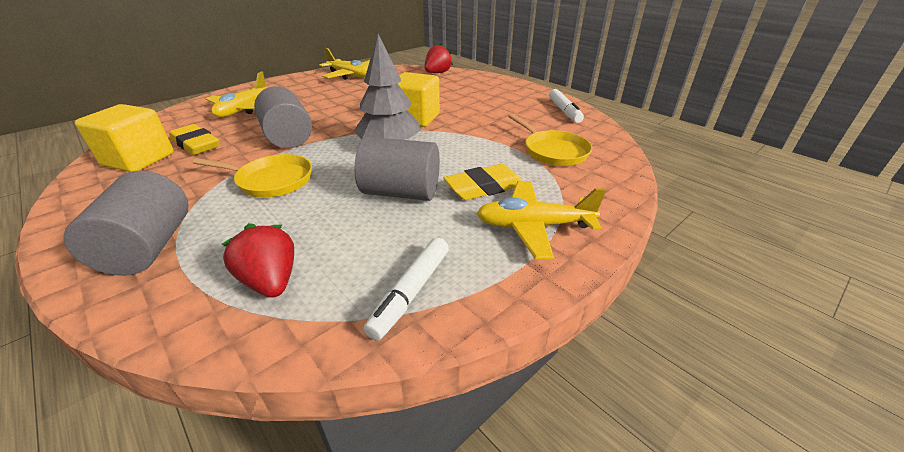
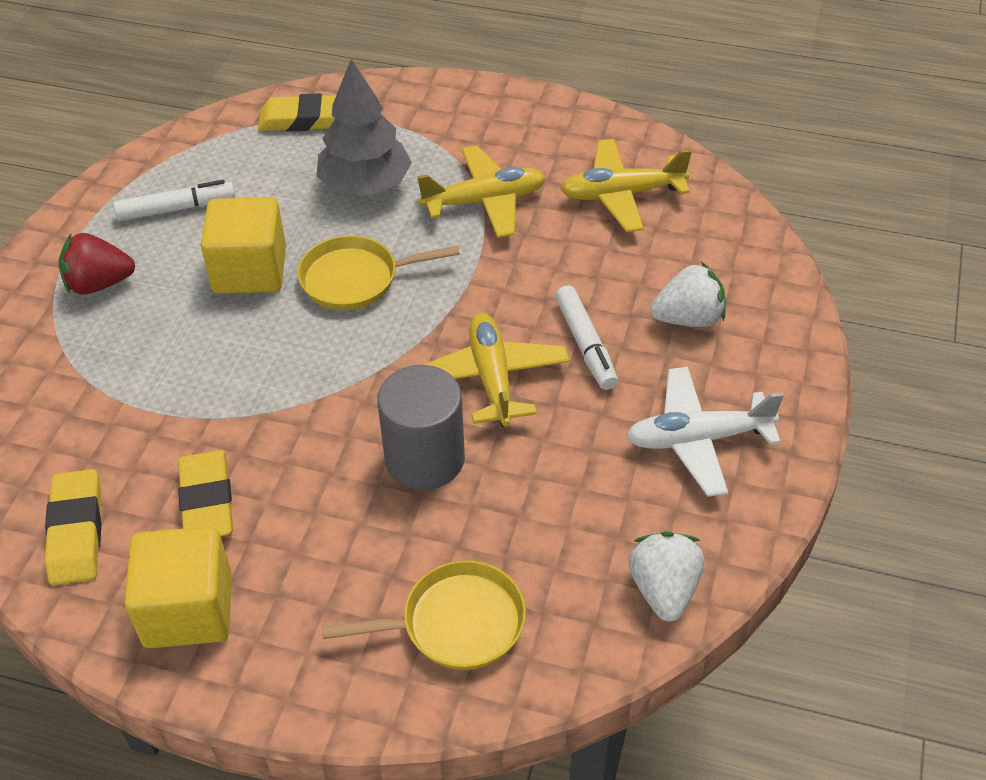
grey cylinder: 3 -> 1
red strawberry: 2 -> 1
white plane: 0 -> 1
white strawberry: 0 -> 2
yellow eraser: 2 -> 3

